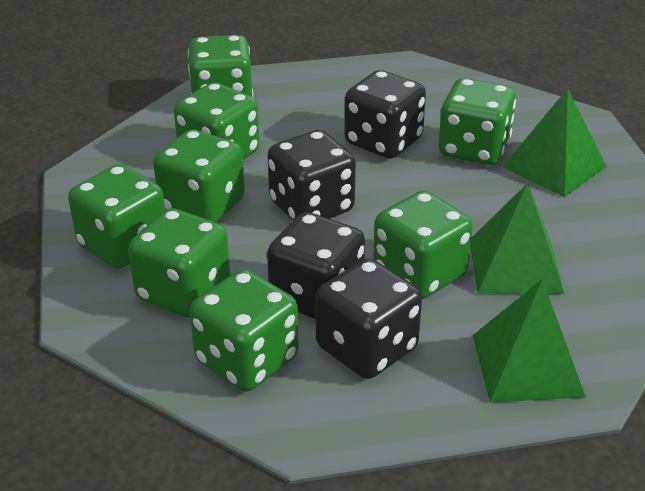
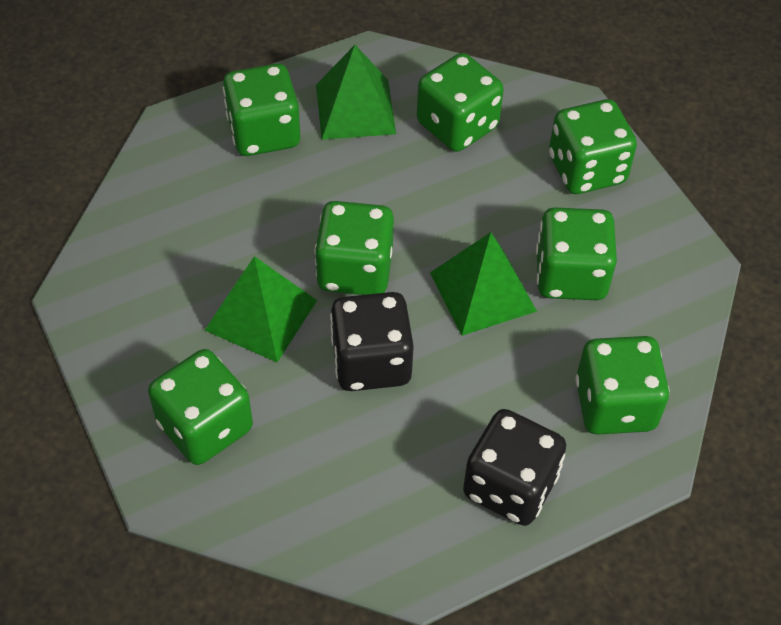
black dice: 4 -> 2
green dice: 8 -> 7

